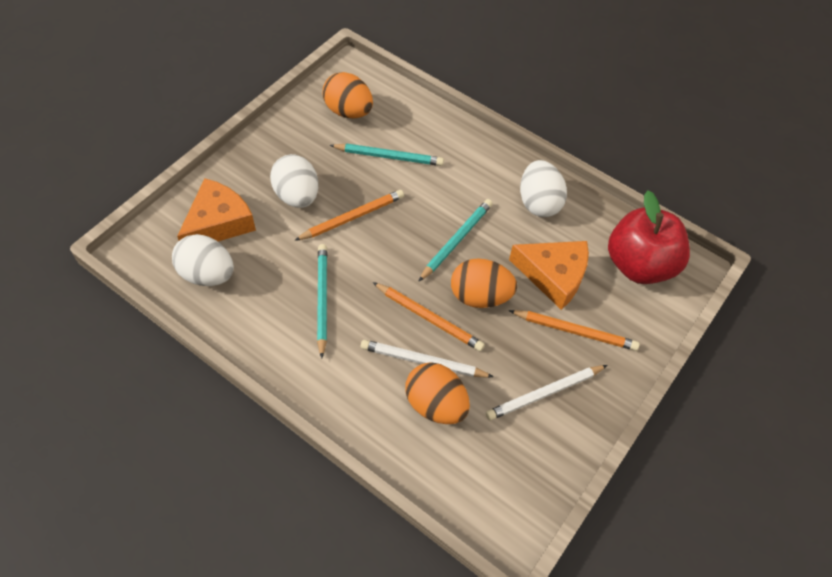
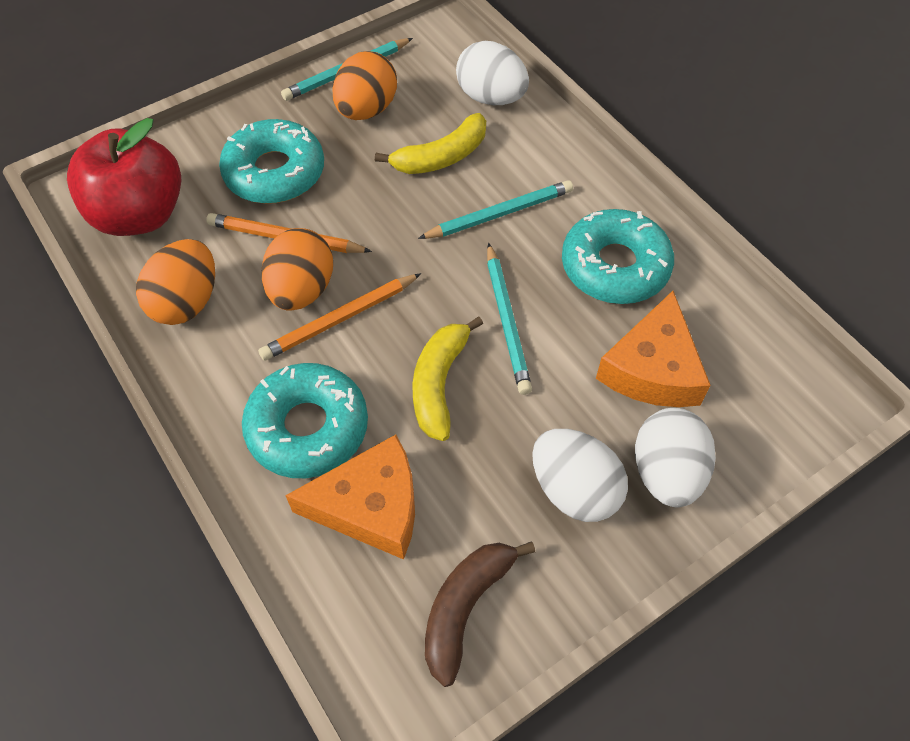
brown banana: 0 -> 1
orange pencil: 3 -> 2
turquoise donut: 0 -> 3
white pencil: 2 -> 0
yellow banana: 0 -> 2

